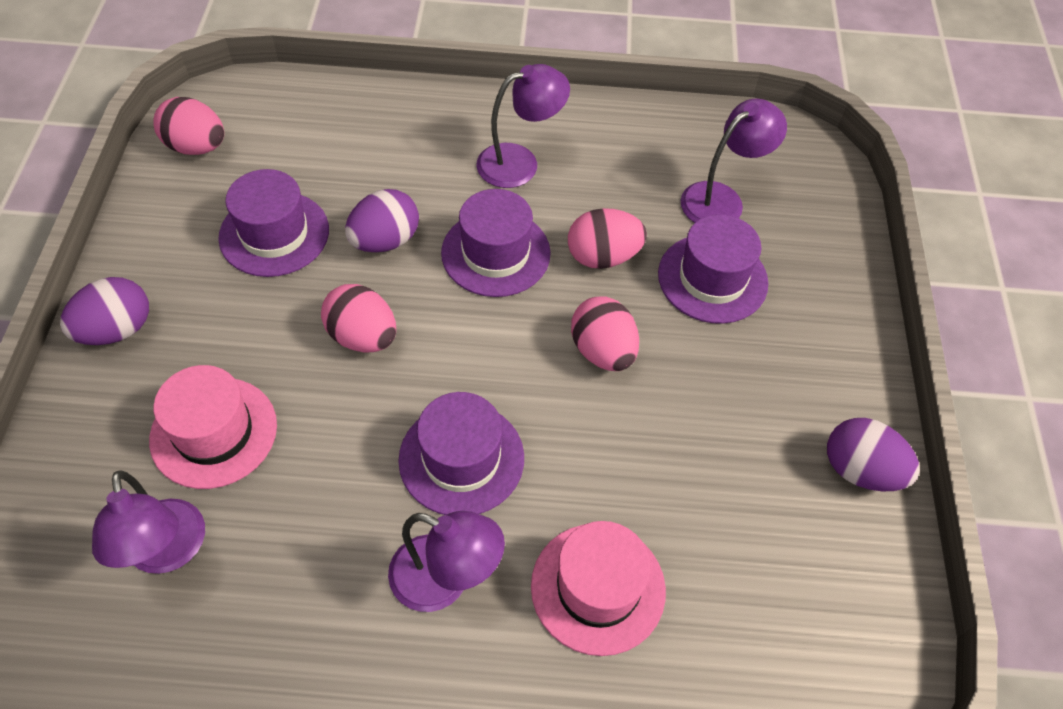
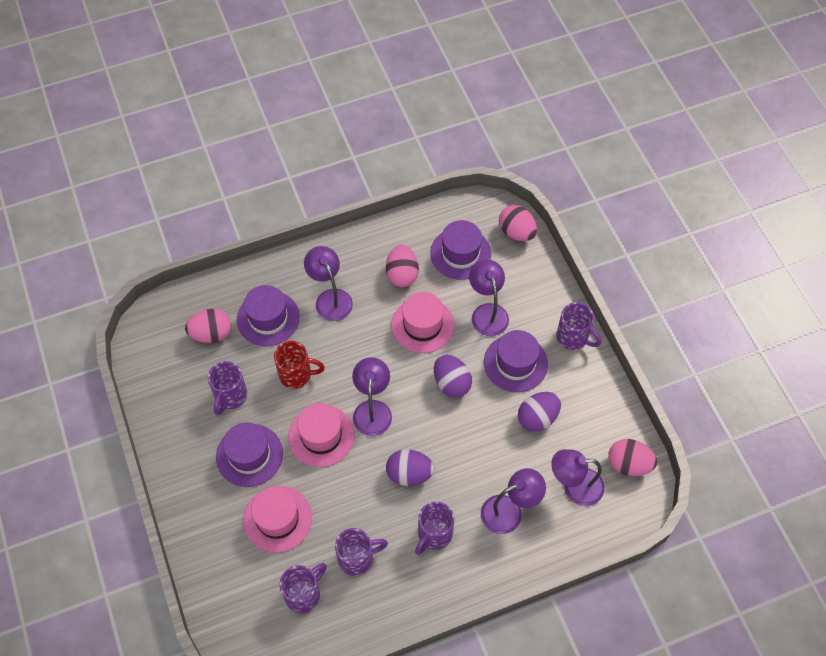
pink hat: 2 -> 3
purple lamp: 4 -> 5
purple mug: 0 -> 5
red mug: 0 -> 1

